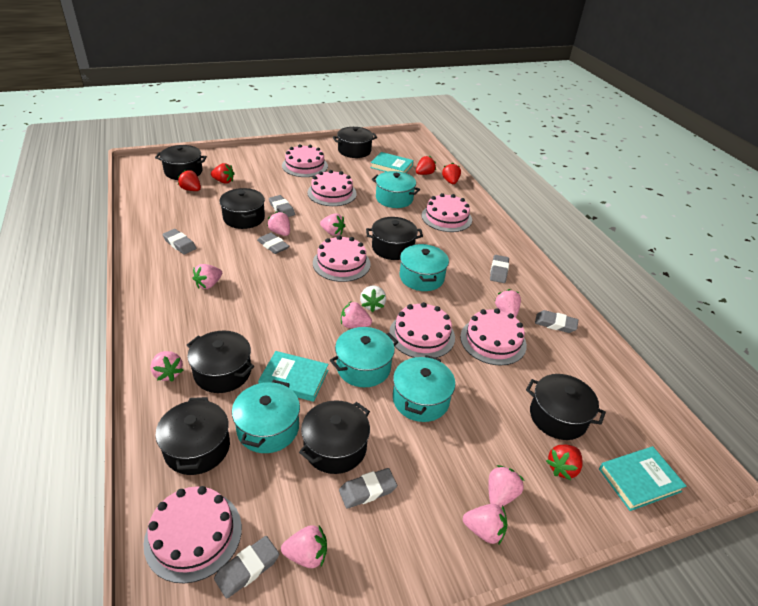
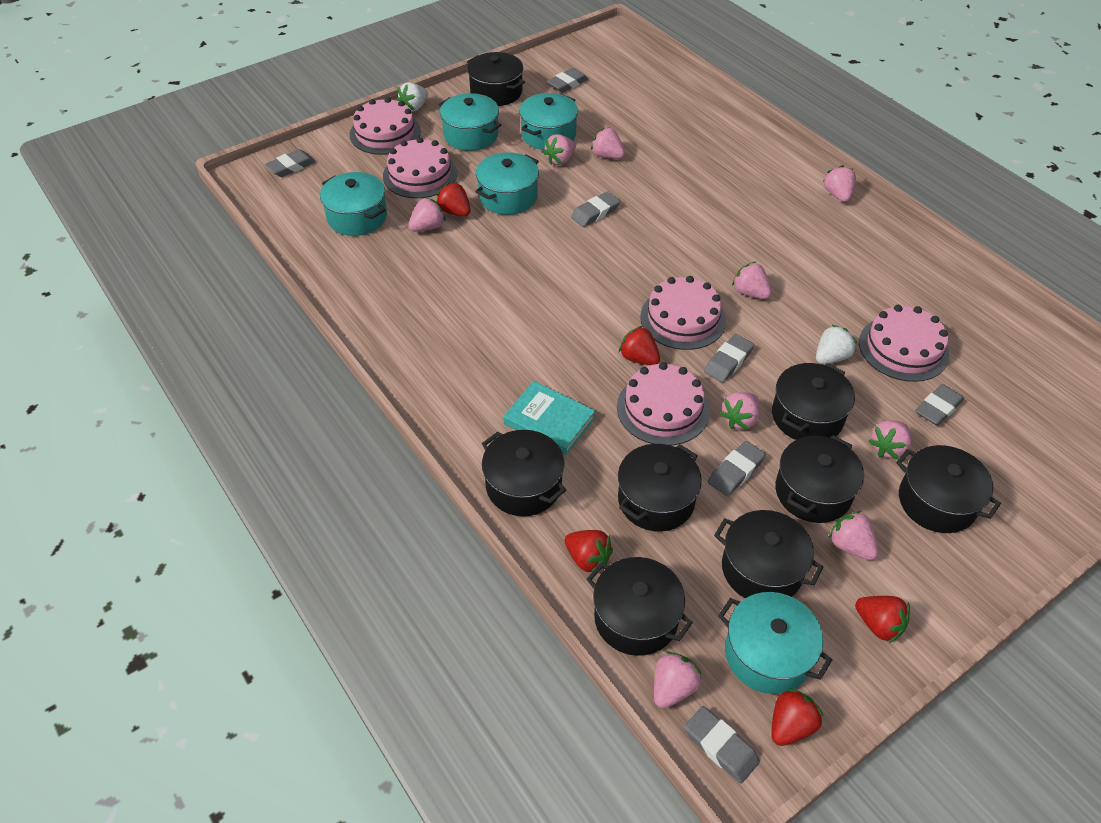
pink cake: 7 -> 5
turquoise book: 3 -> 1
white strawberry: 1 -> 2

